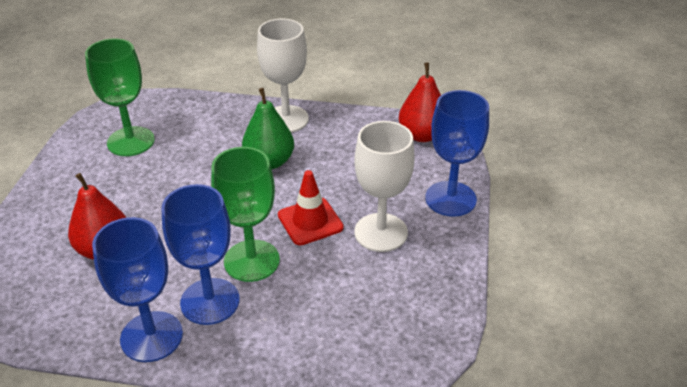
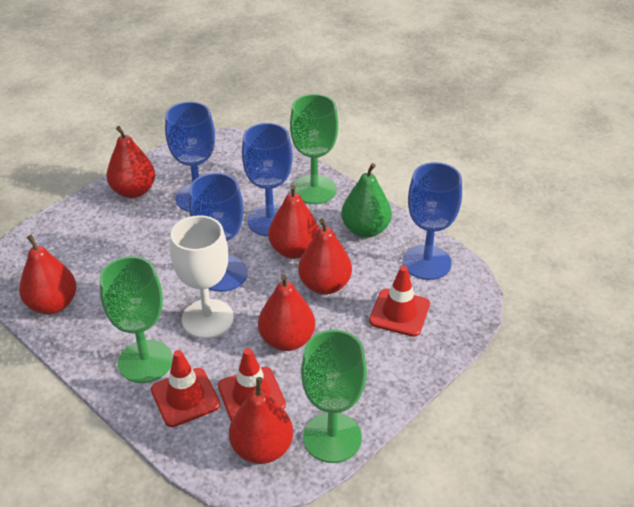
blue goblet: 3 -> 4
green goblet: 2 -> 3
red pear: 2 -> 6
red traffic cone: 1 -> 3
white goblet: 2 -> 1

